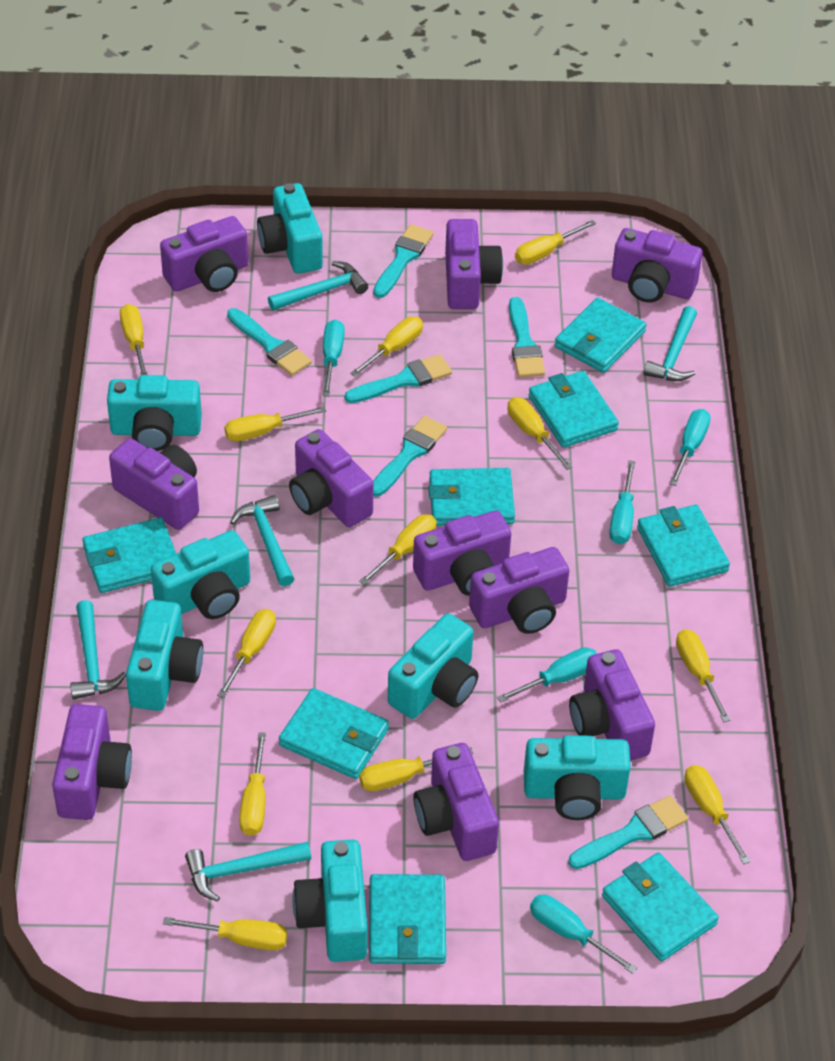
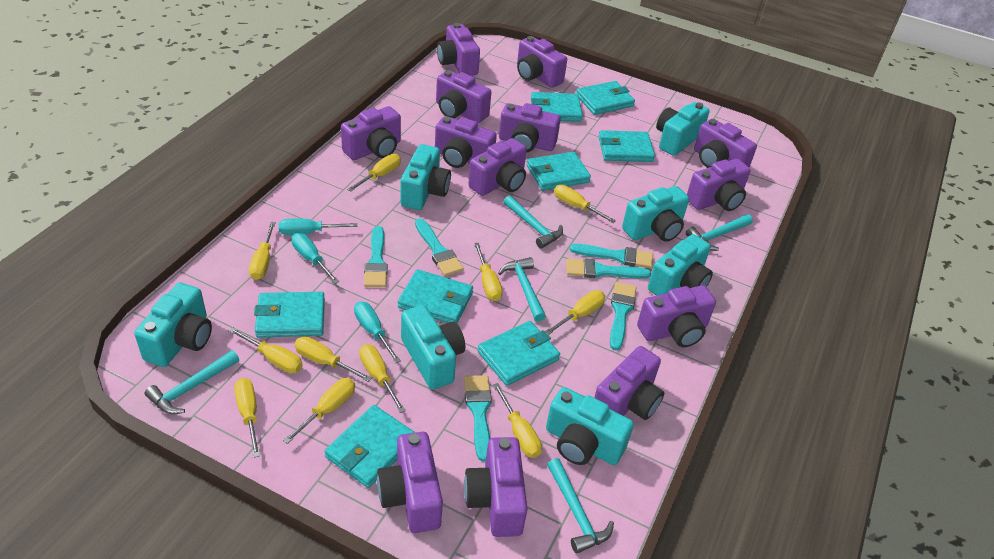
purple camera: 10 -> 13
turquoise screwdriver: 5 -> 3
yellow screwdriver: 12 -> 11

